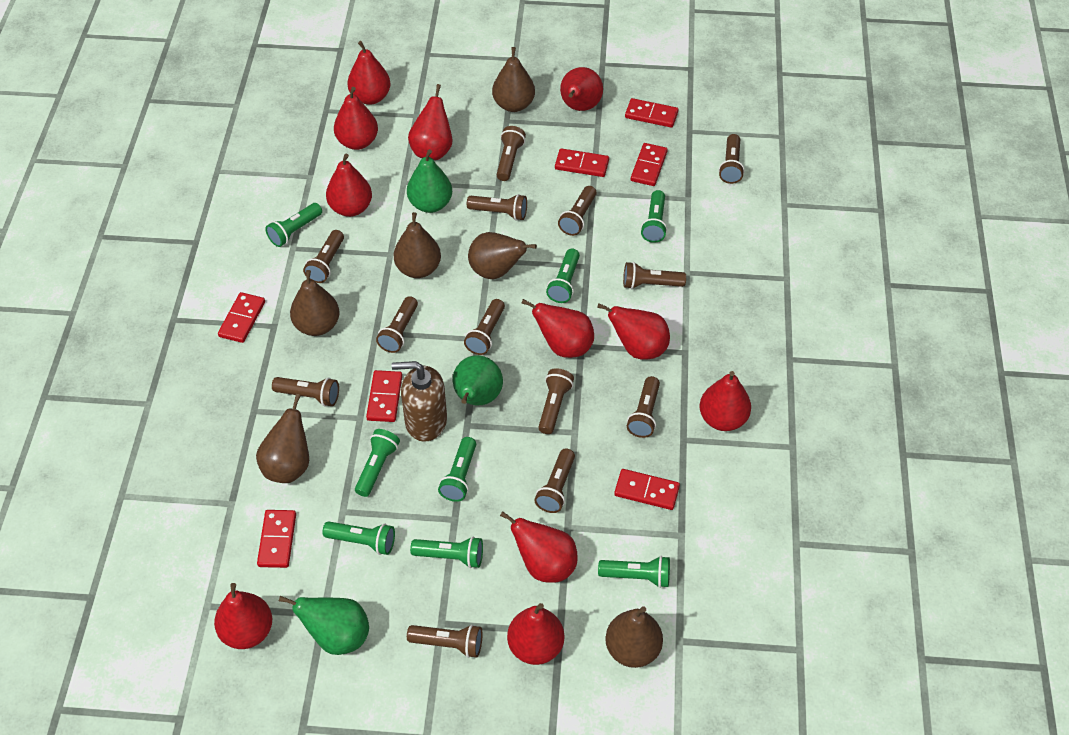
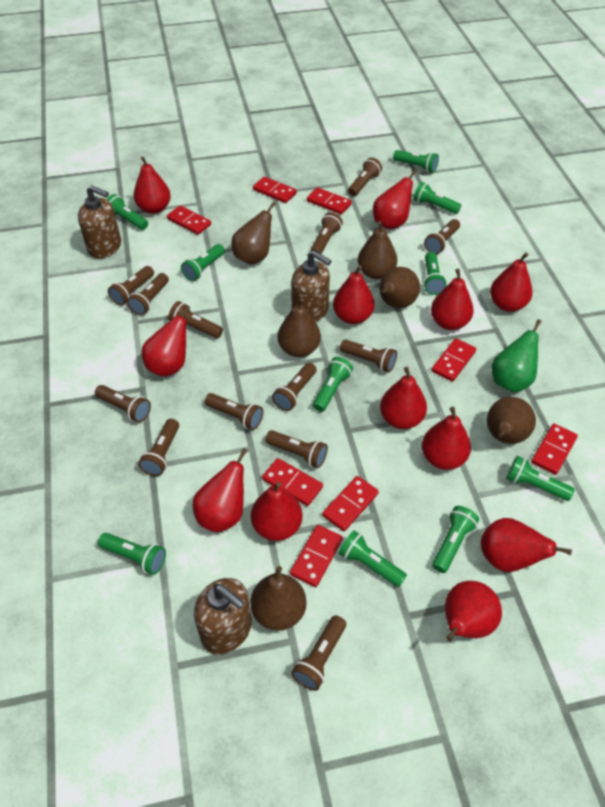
brown soap dispenser: 1 -> 3
green flashlight: 8 -> 10
green pear: 3 -> 1
red domino: 7 -> 8
red pear: 11 -> 12

